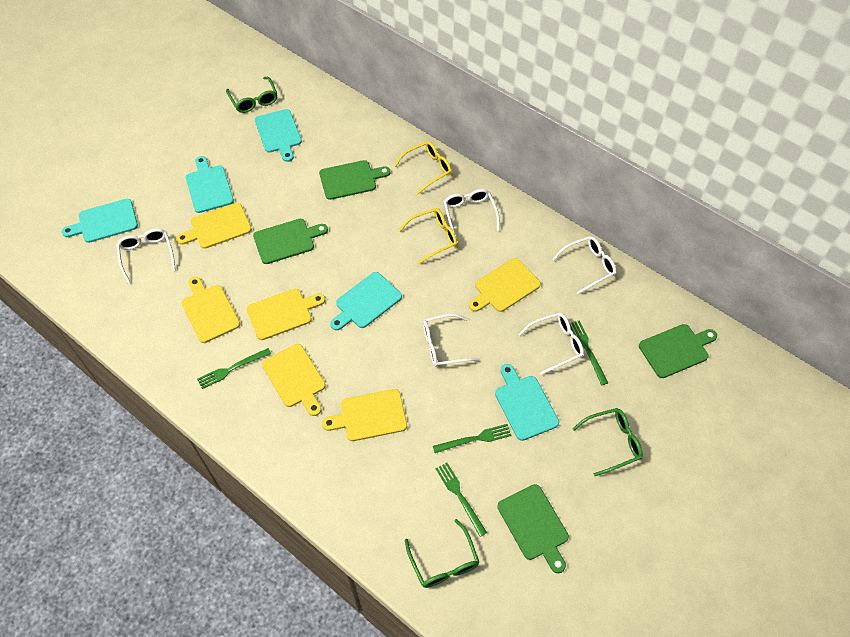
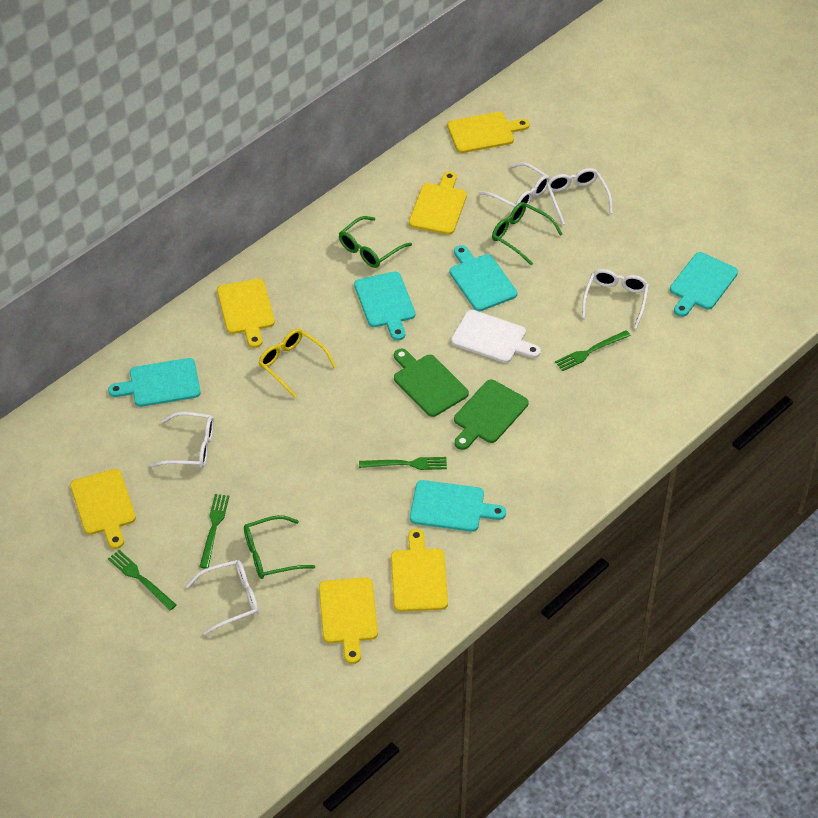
green cutting board: 4 -> 2
white cutting board: 0 -> 1
yellow glasses: 2 -> 1

